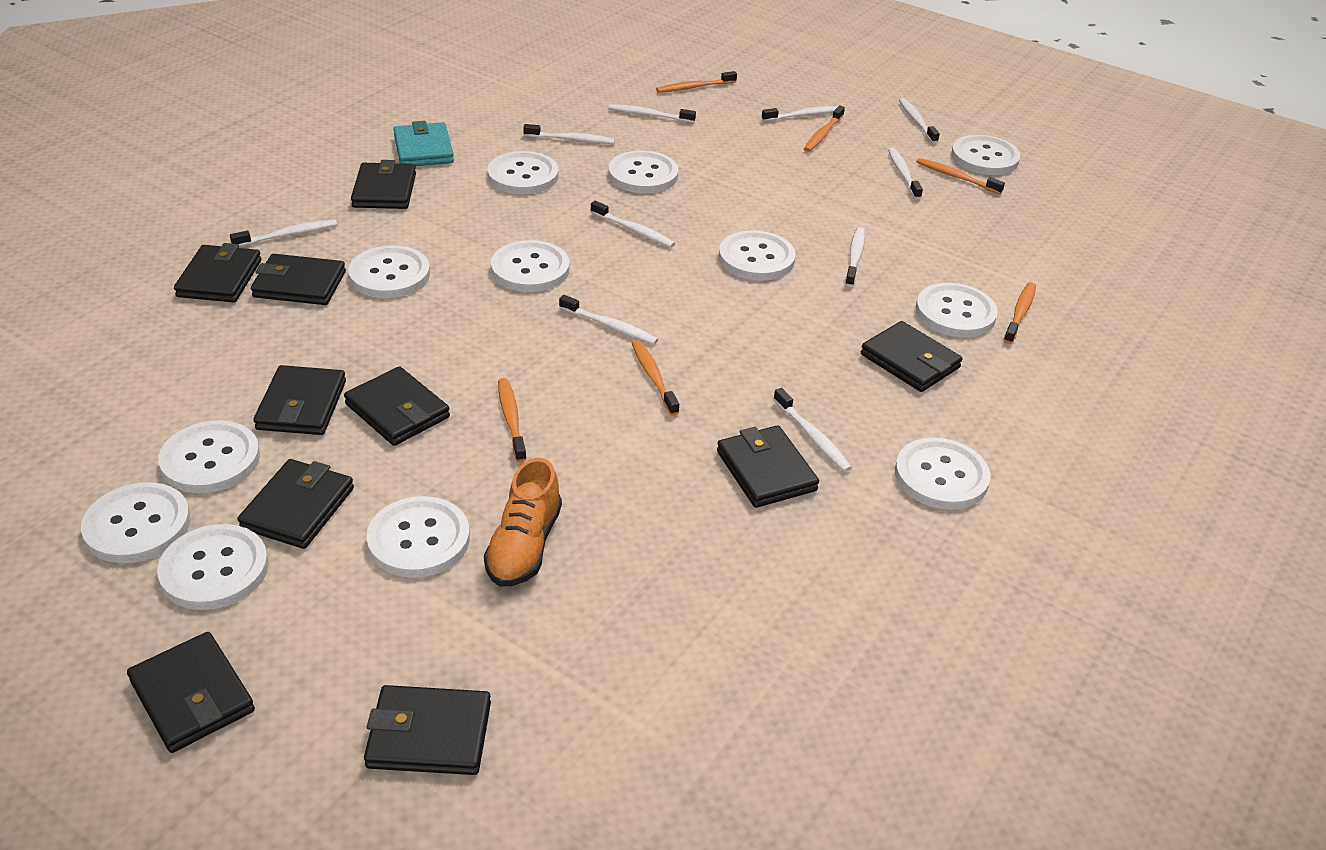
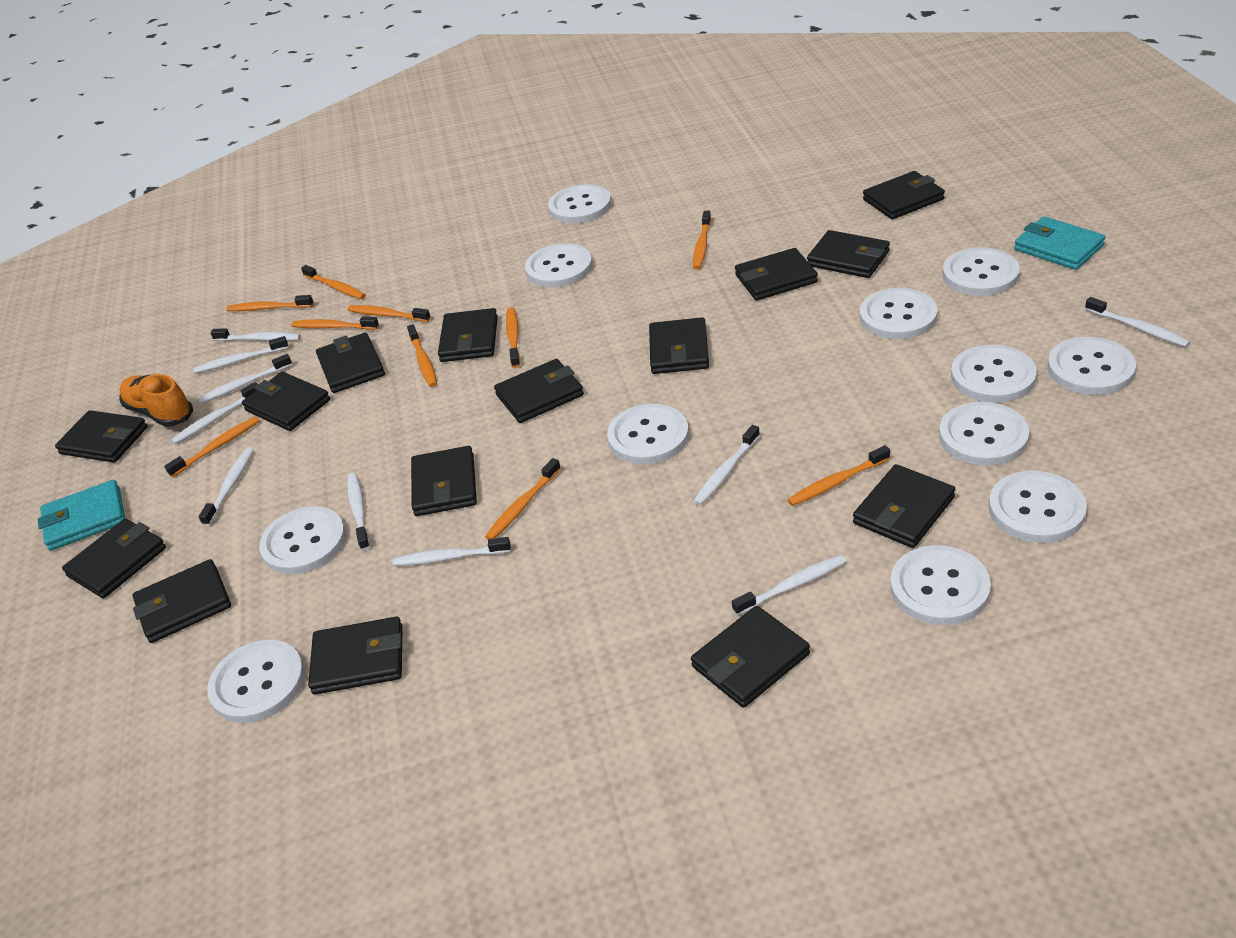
black wallet: 10 -> 15
orange toothbrush: 6 -> 10
turquoise wallet: 1 -> 2

